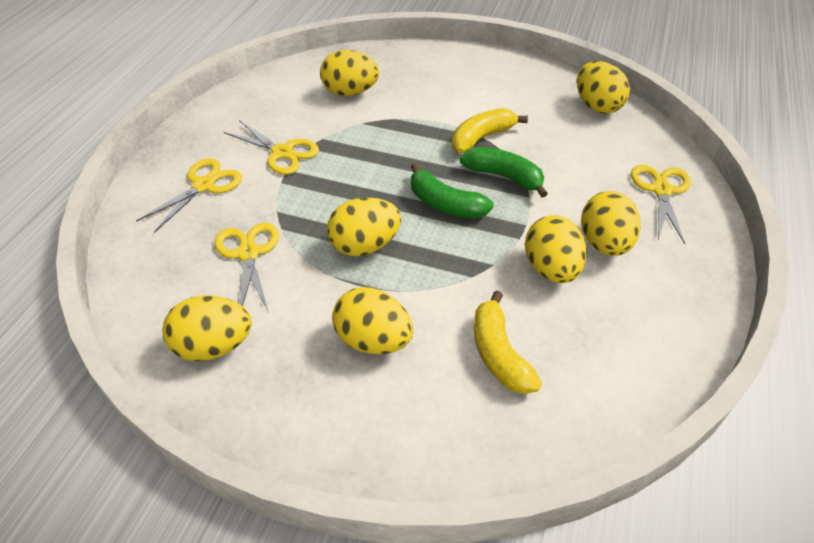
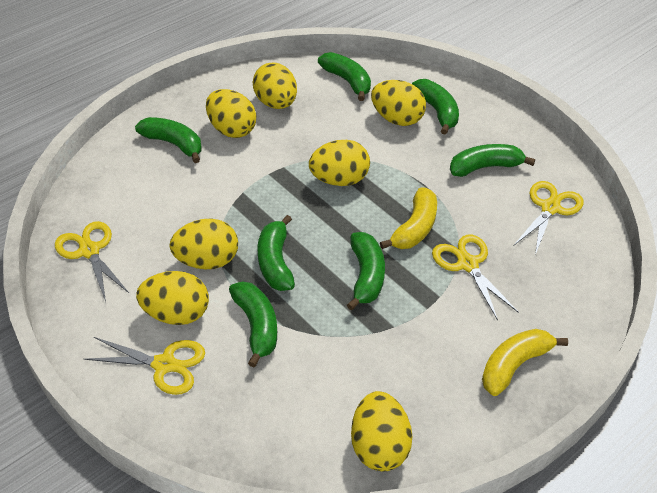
green banana: 2 -> 7

